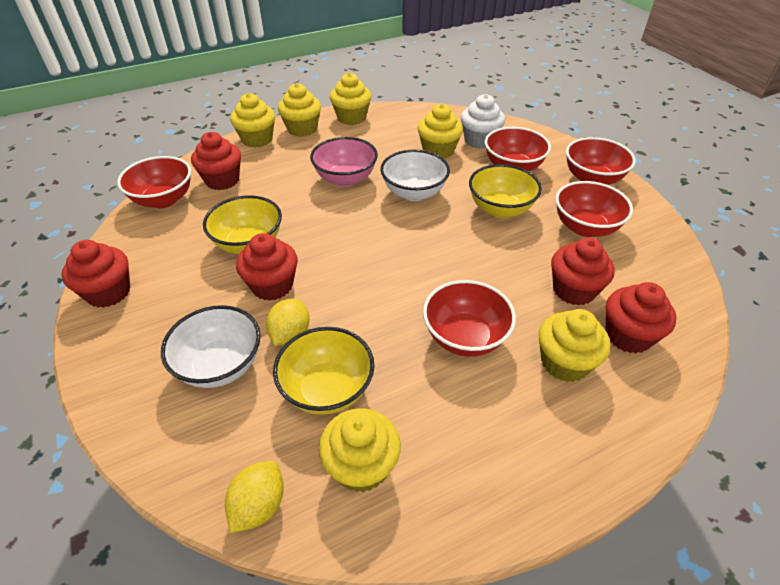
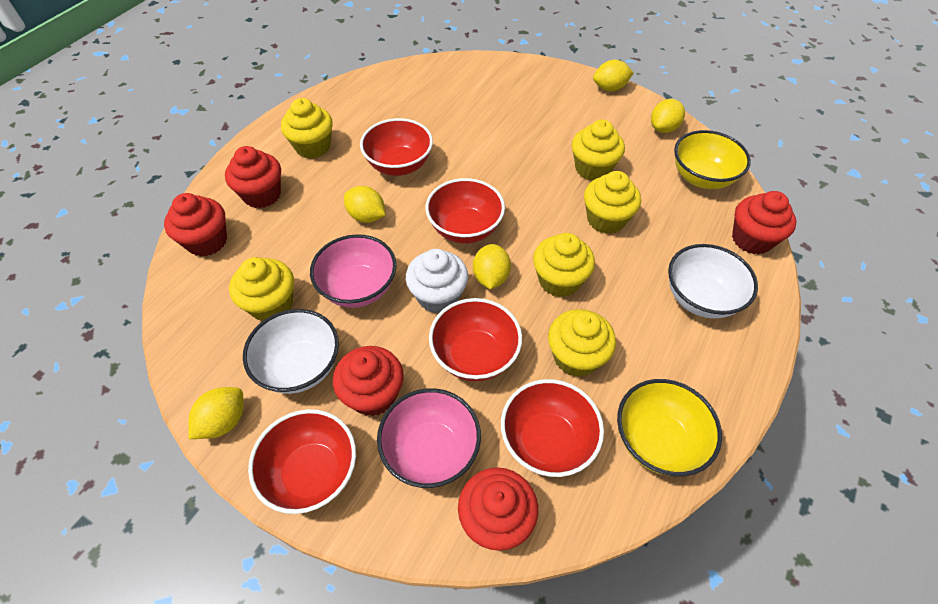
pink bowl: 1 -> 2
yellow bowl: 3 -> 2
yellow lemon: 2 -> 5

